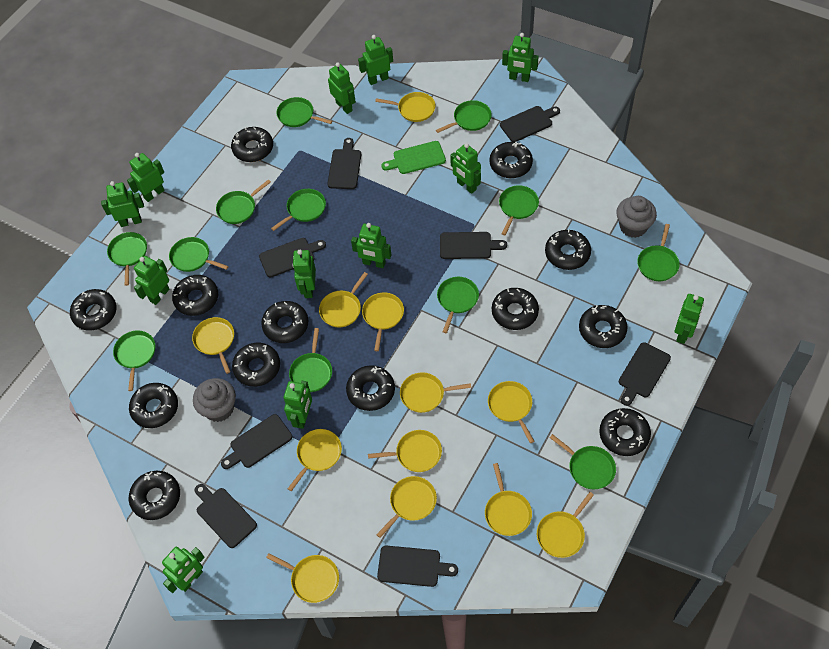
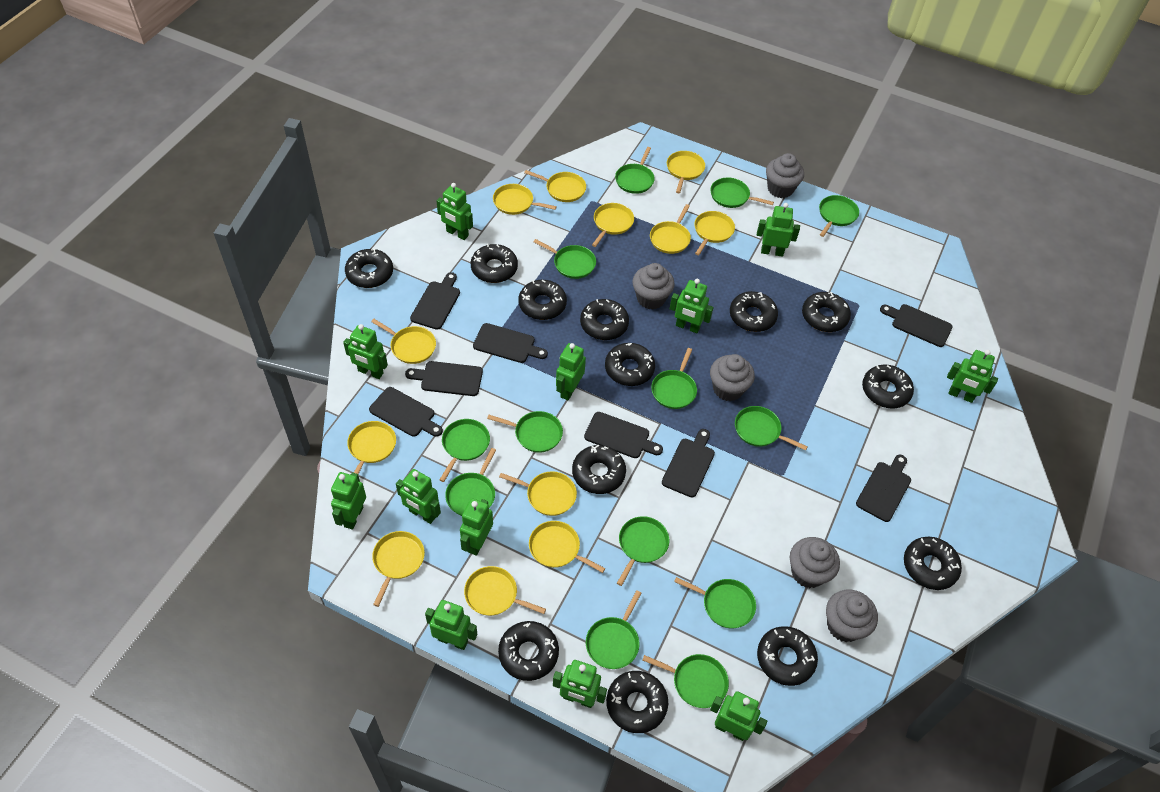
green cutting board: 1 -> 0
green pan: 12 -> 13
grey cupcake: 2 -> 5

